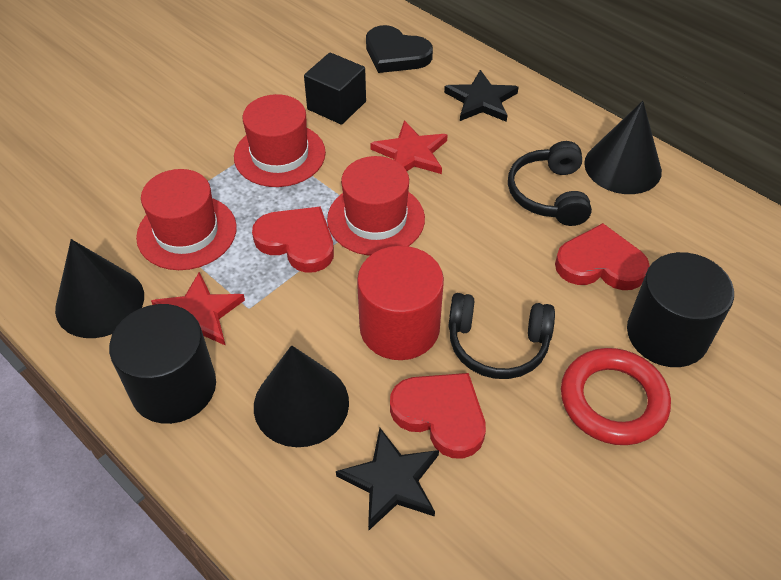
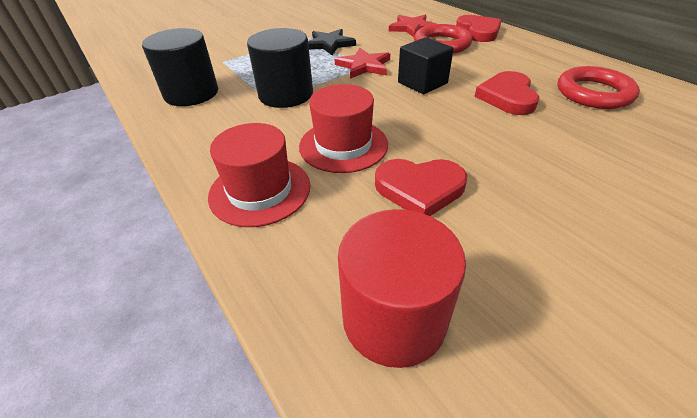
black cone: 3 -> 0
black headphones: 2 -> 0
black heart: 1 -> 0
black star: 2 -> 1
red hat: 3 -> 2
red ring: 1 -> 2

